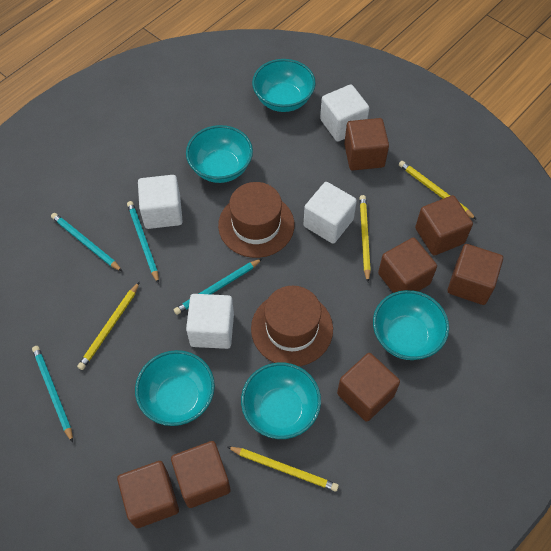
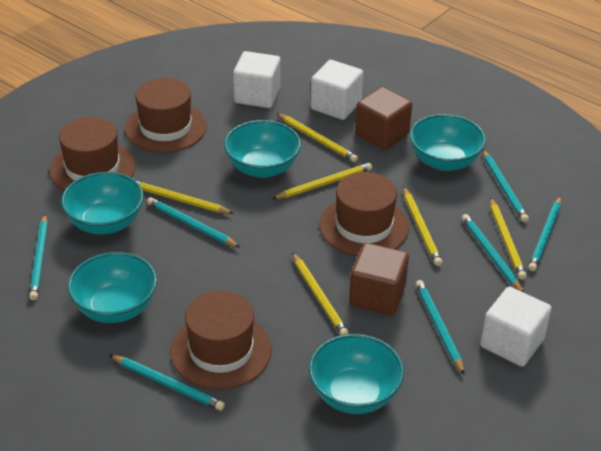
brown cube: 7 -> 2
brown hat: 2 -> 4
turquoise pencil: 4 -> 7
white cube: 4 -> 3
yellow pencil: 4 -> 6

